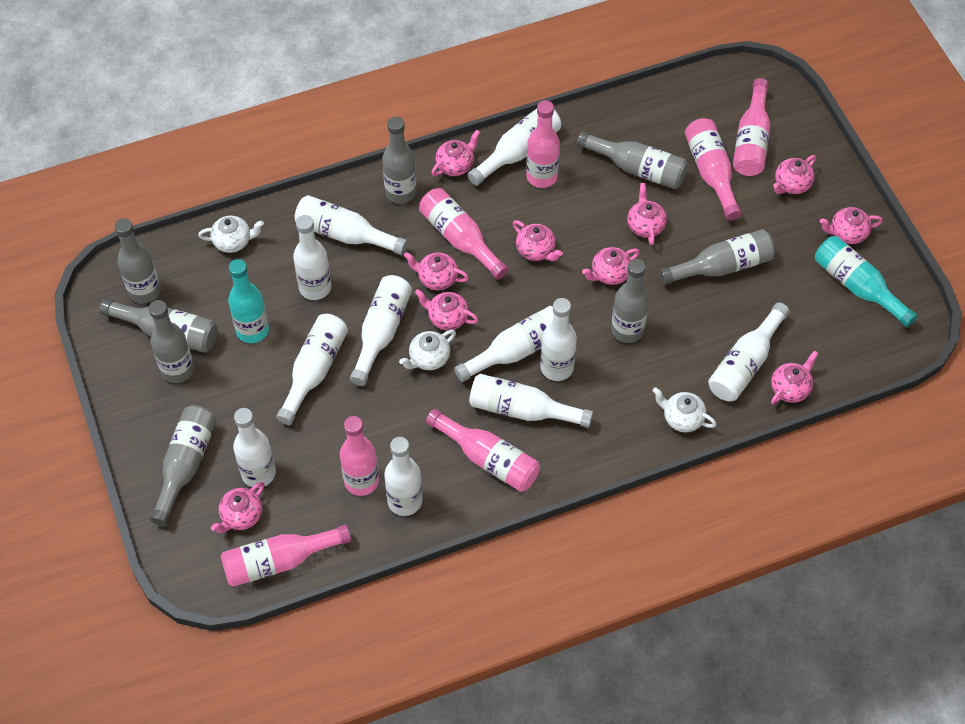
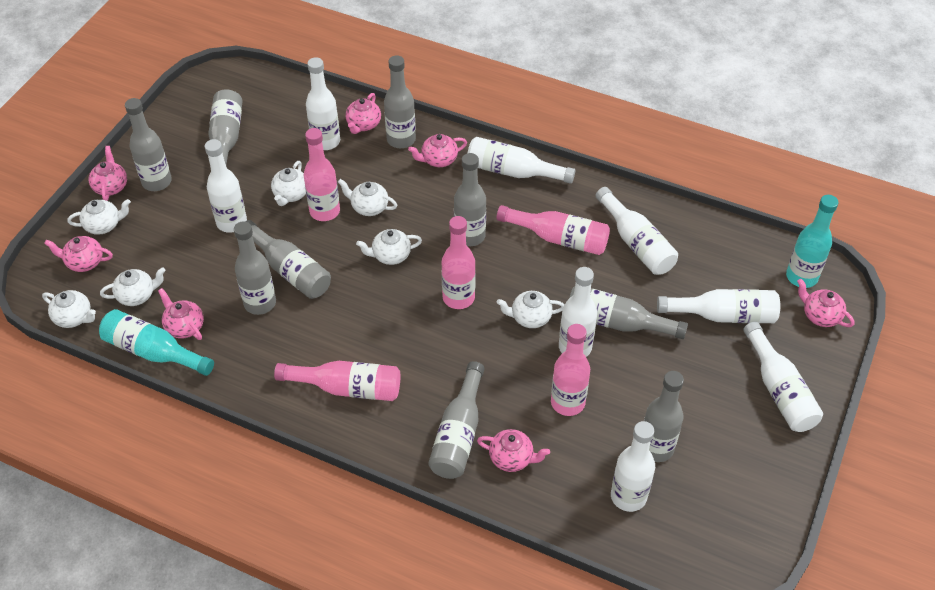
grey bottle: 8 -> 9
pink bottle: 7 -> 5
pink teapot: 10 -> 7
white bottle: 11 -> 8
white teapot: 3 -> 7

